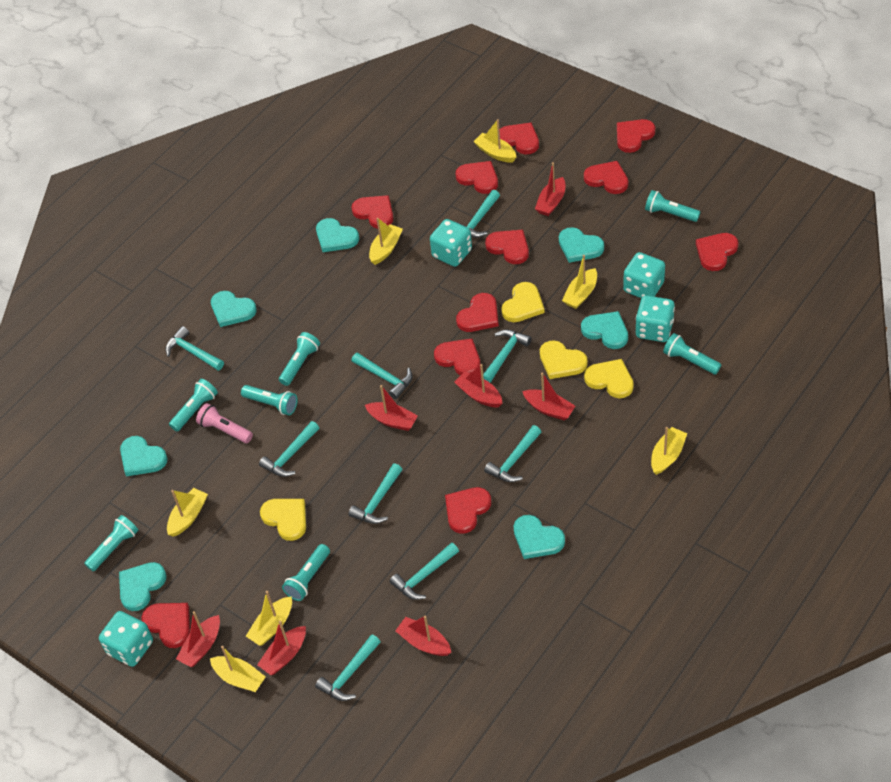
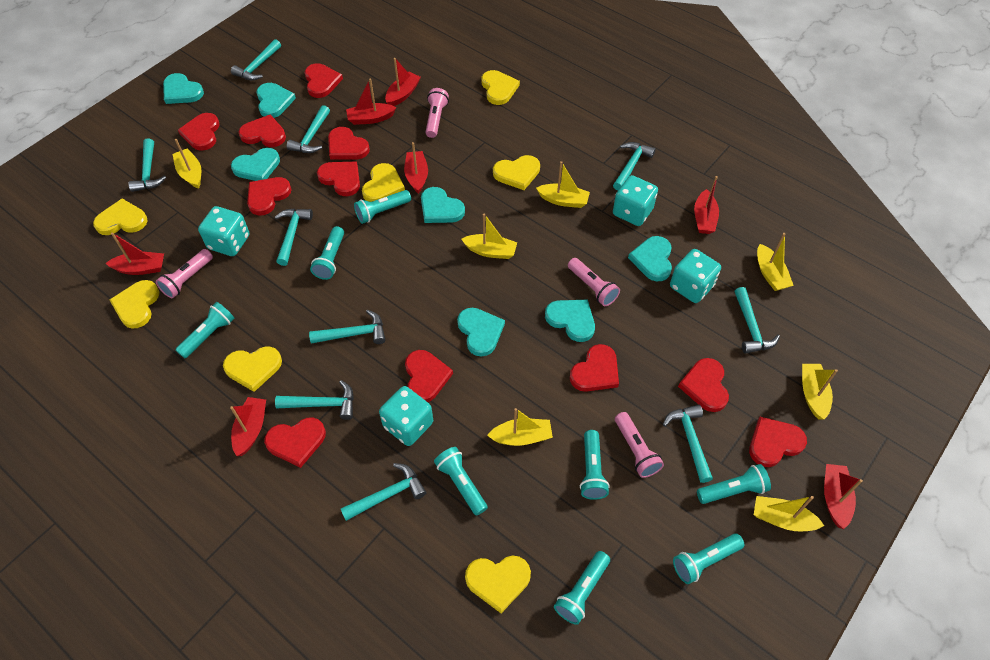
pink flashlight: 1 -> 4
turquoise flashlight: 7 -> 8
turquoise hammer: 9 -> 10
yellow heart: 4 -> 7

